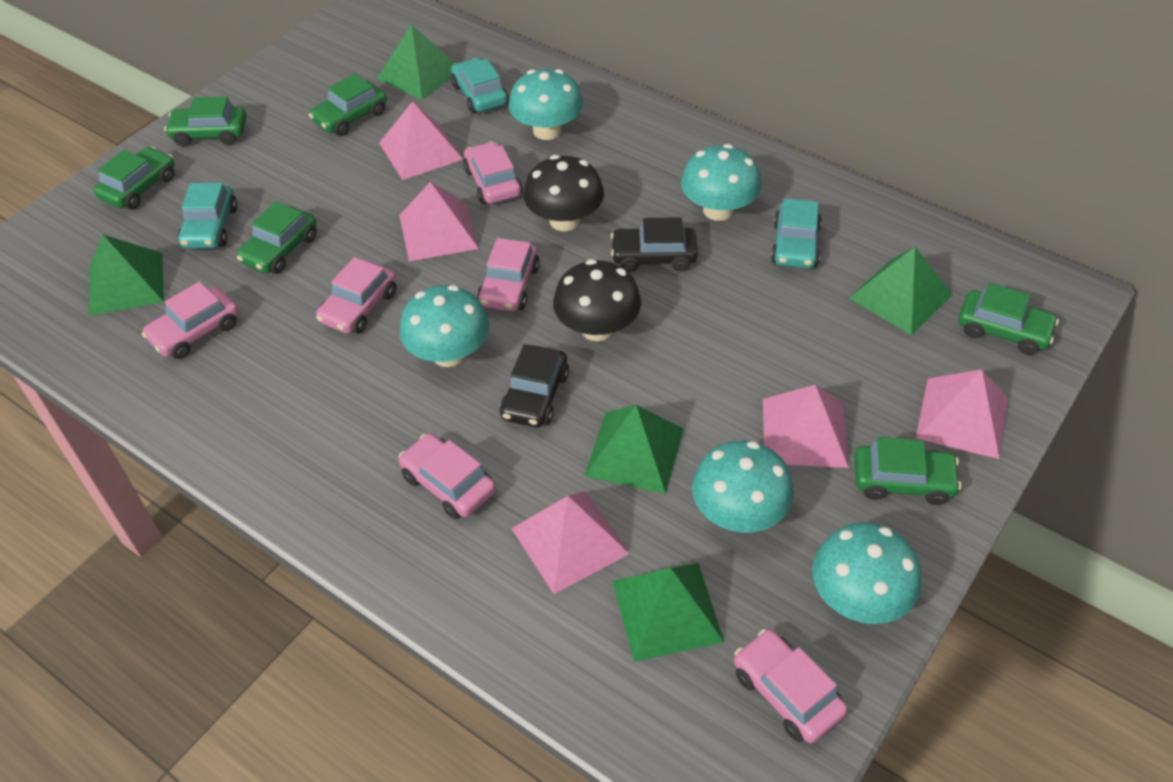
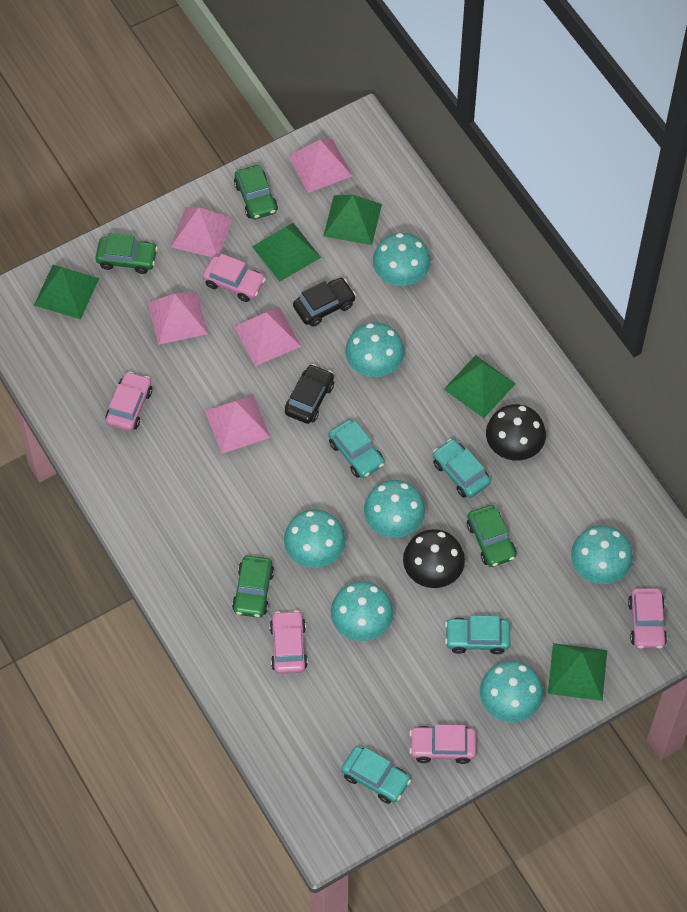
green car: 6 -> 4
pink car: 6 -> 5
turquoise car: 3 -> 4
turquoise mushroom: 5 -> 7

